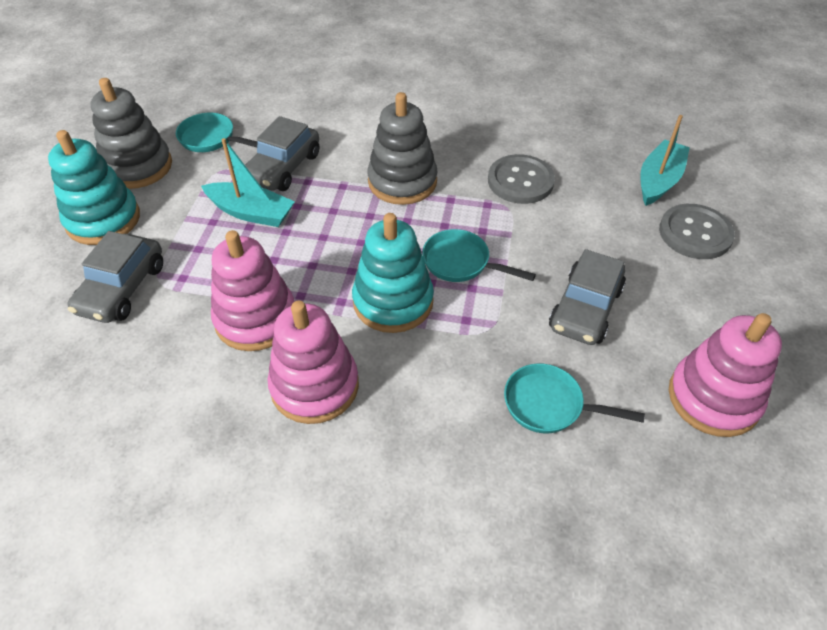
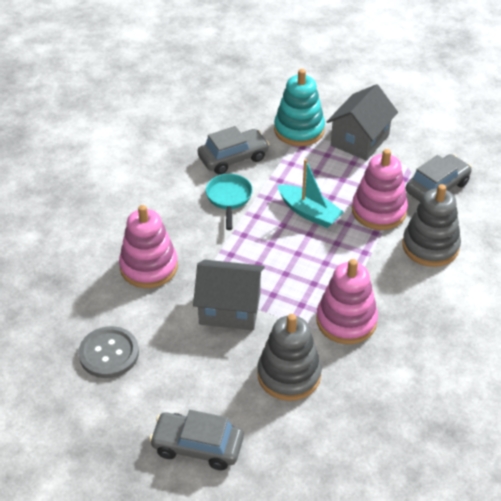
grey button: 2 -> 1
grey house: 0 -> 2
turquoise boat: 2 -> 1
turquoise pan: 3 -> 1
turquoise stacking toy: 2 -> 1

